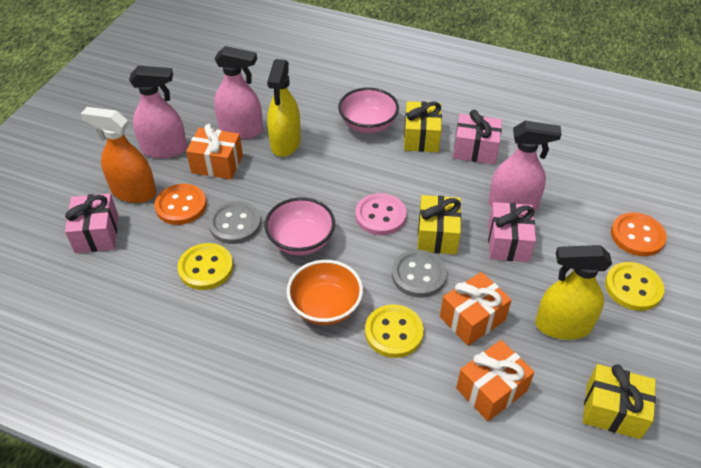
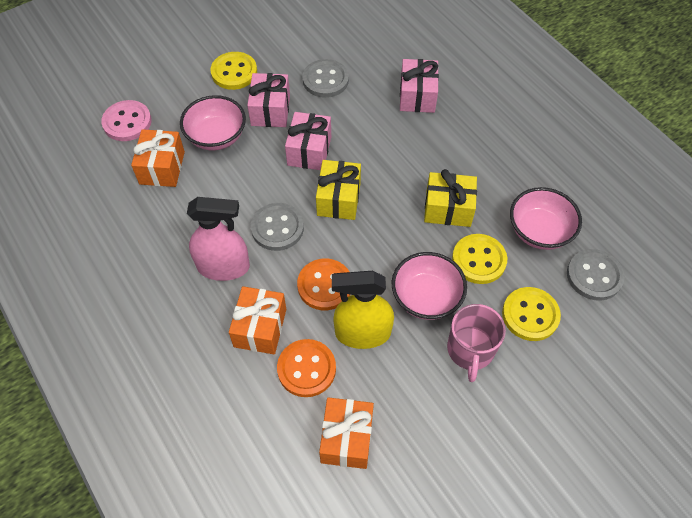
grey button: 2 -> 3
orange bowl: 1 -> 0
orange spray bottle: 1 -> 0
pink bowl: 2 -> 3
pink mug: 0 -> 1
pink spray bottle: 3 -> 1
yellow gift: 3 -> 2
yellow spray bottle: 2 -> 1

